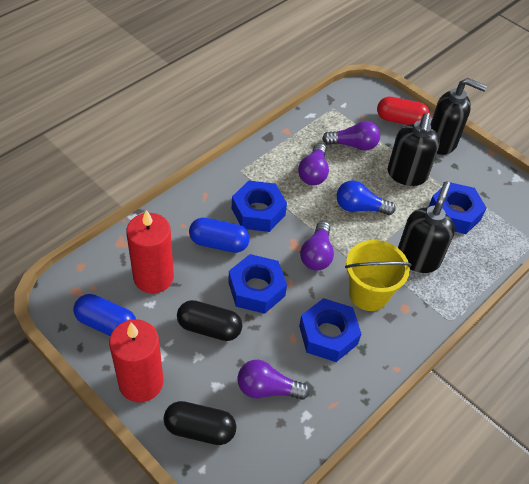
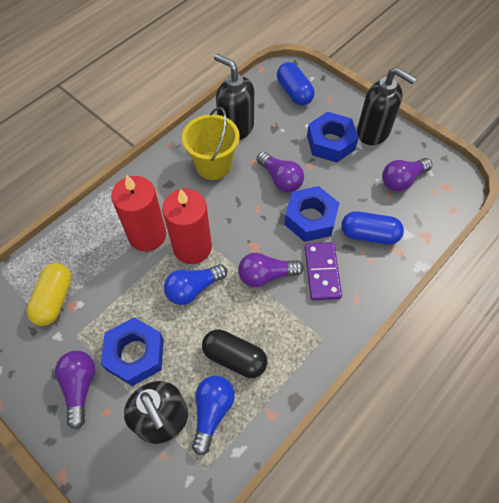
black capsule: 2 -> 1
blue light bulb: 1 -> 2
blue nut: 4 -> 3
purple domino: 0 -> 1
red capsule: 1 -> 0
yellow capsule: 0 -> 1

